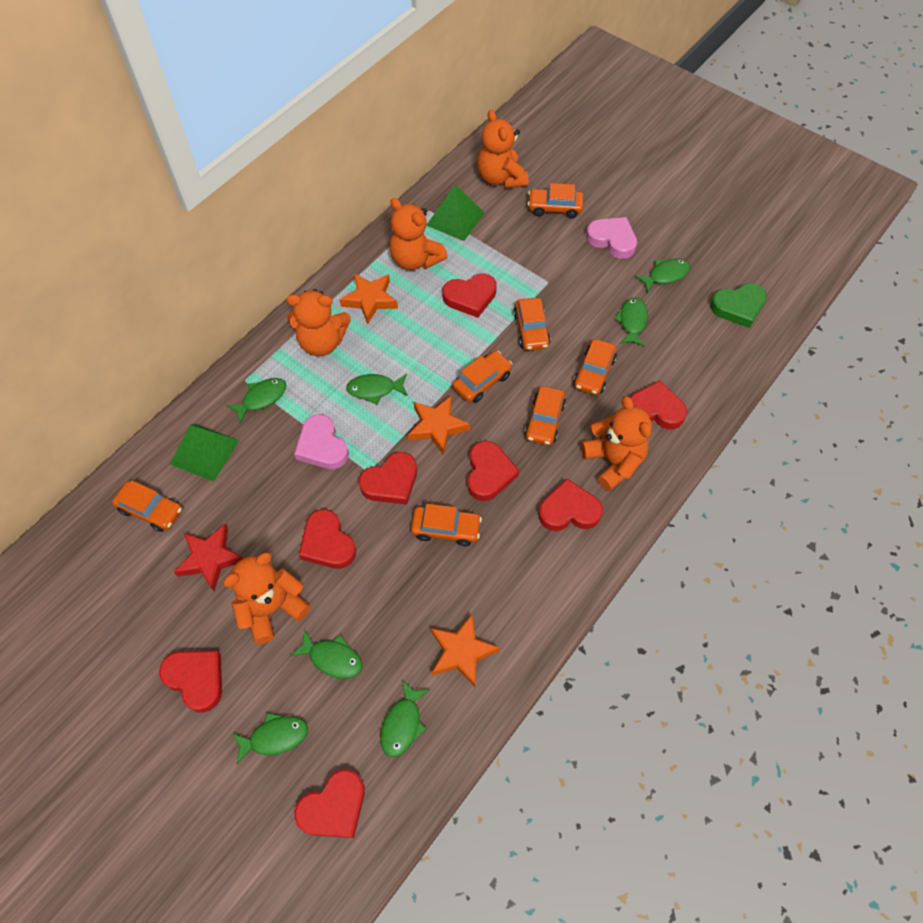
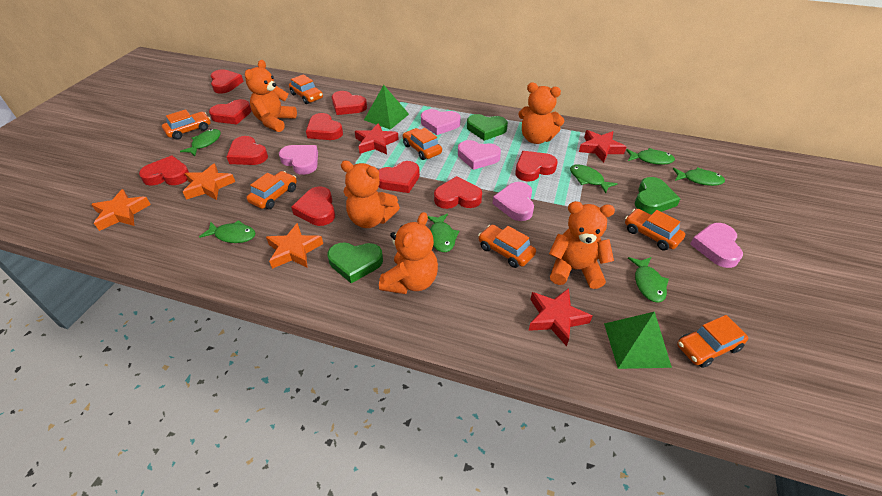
green heart: 1 -> 3
pink heart: 2 -> 5
red heart: 8 -> 10
red star: 1 -> 3

